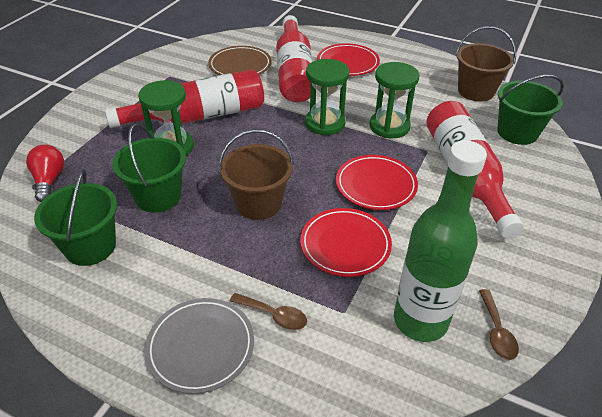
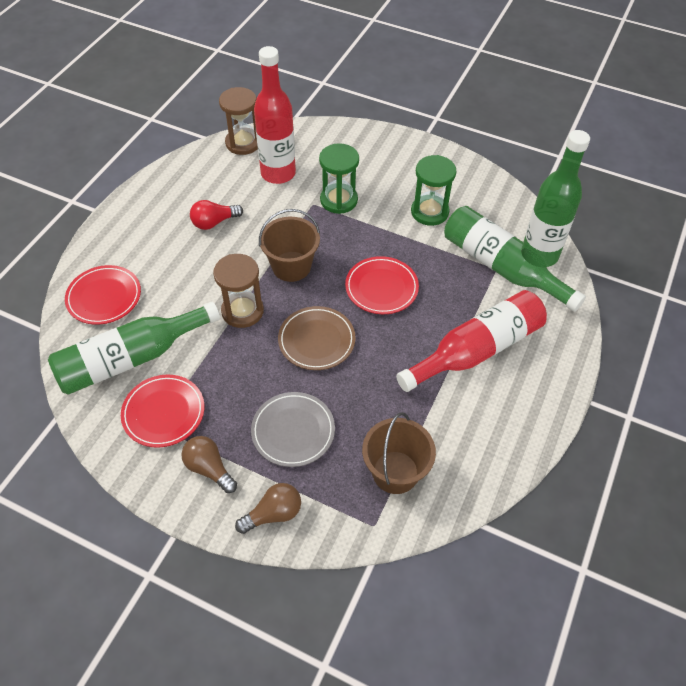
brown hourglass: 0 -> 2
brown light bulb: 0 -> 2
brown spoon: 2 -> 0
green bottle: 1 -> 3
green bucket: 3 -> 0
green hourglass: 3 -> 2
red bottle: 3 -> 2

